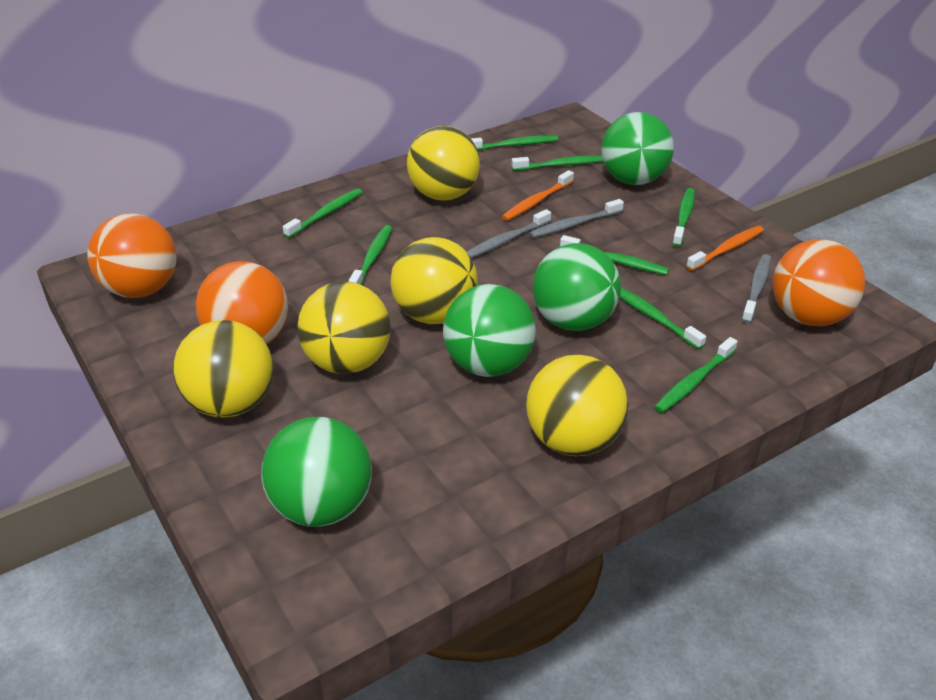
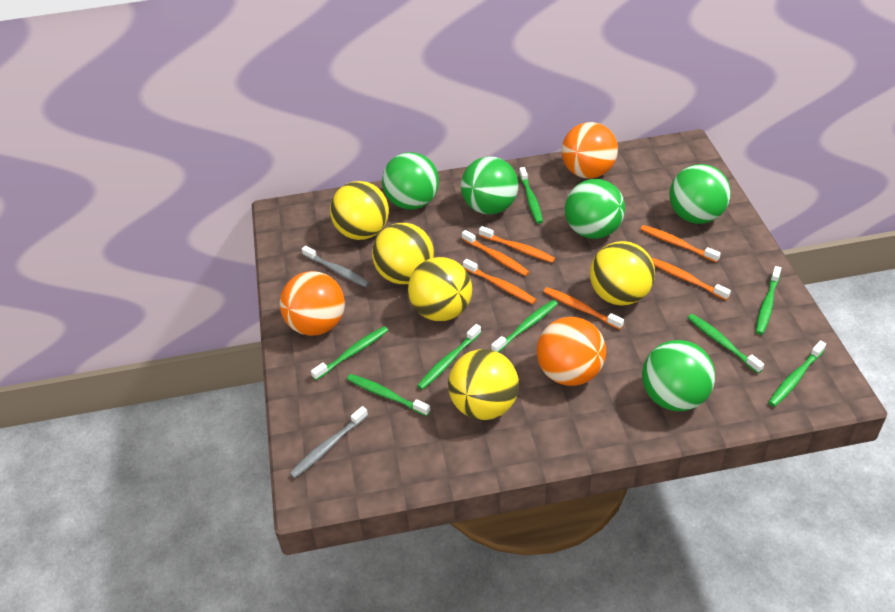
green ball: 4 -> 5
grey toothbrush: 3 -> 2
orange toothbrush: 2 -> 6

